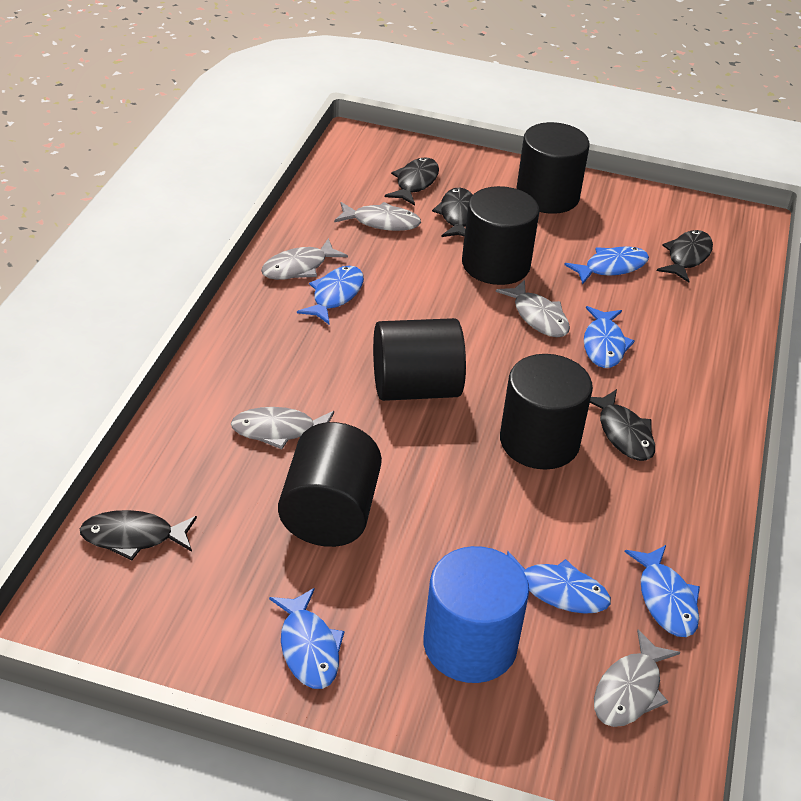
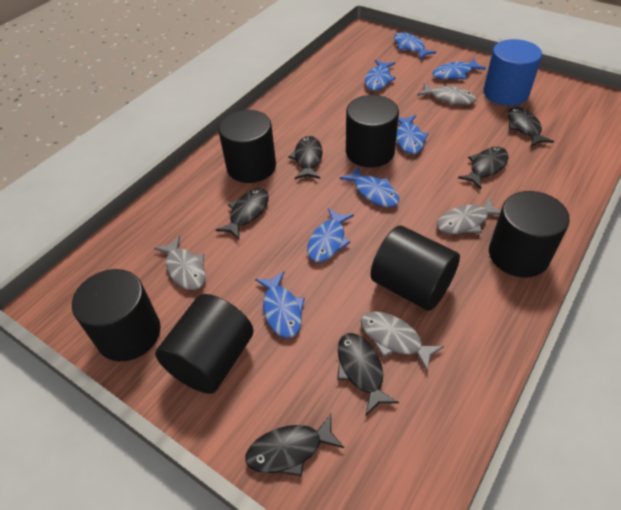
black cylinder: 5 -> 6
black fish: 5 -> 6
blue fish: 6 -> 7
grey fish: 5 -> 4

